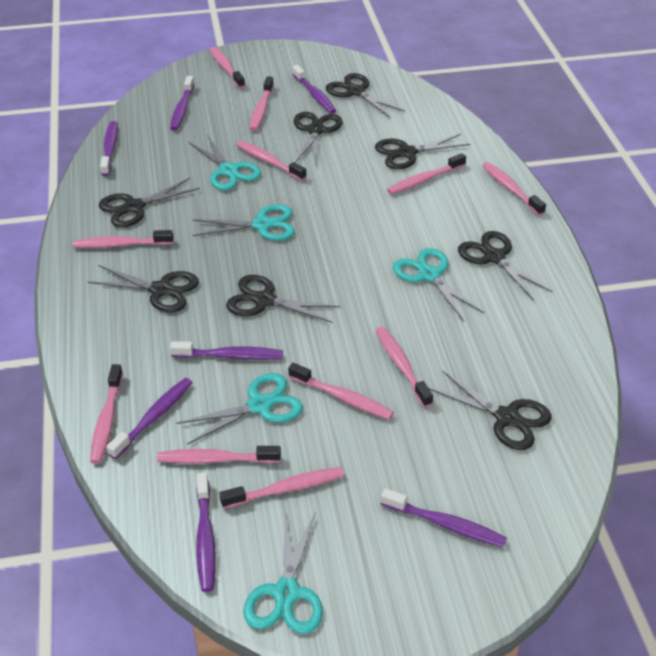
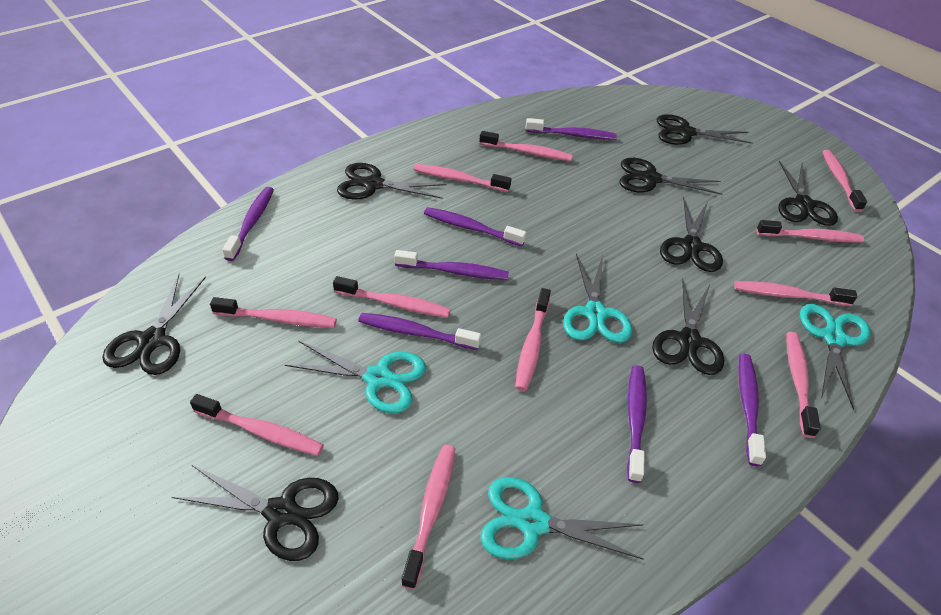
turquoise scissors: 5 -> 4

